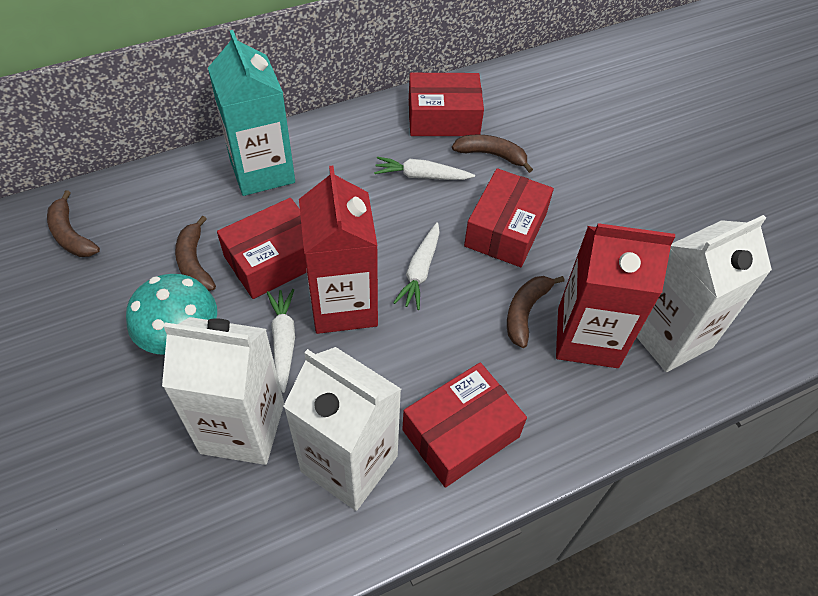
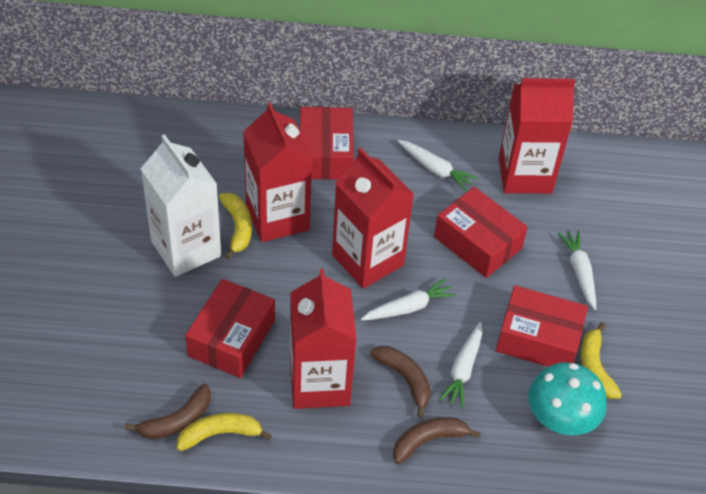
brown banana: 4 -> 3
red carton: 2 -> 4
turquoise carton: 1 -> 0
white carrot: 3 -> 4
white carton: 3 -> 1
yellow banana: 0 -> 3

